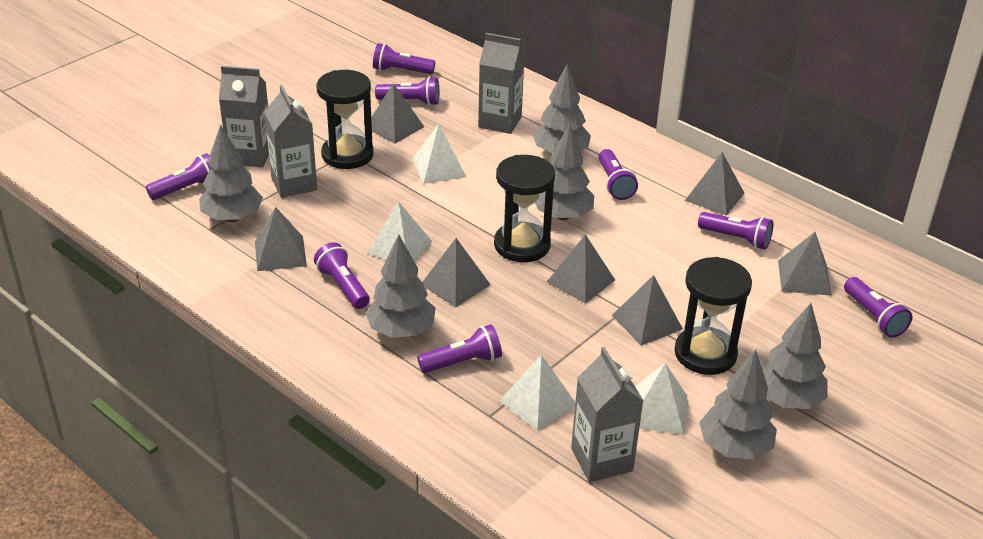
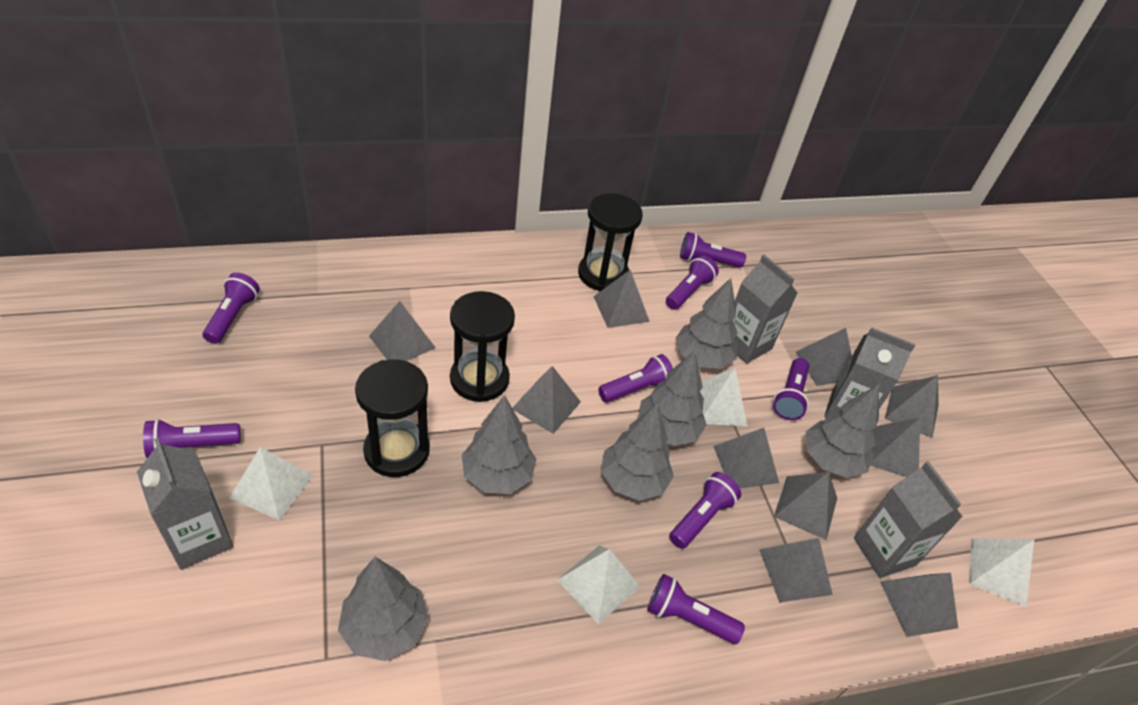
grey pyramid: 7 -> 10

